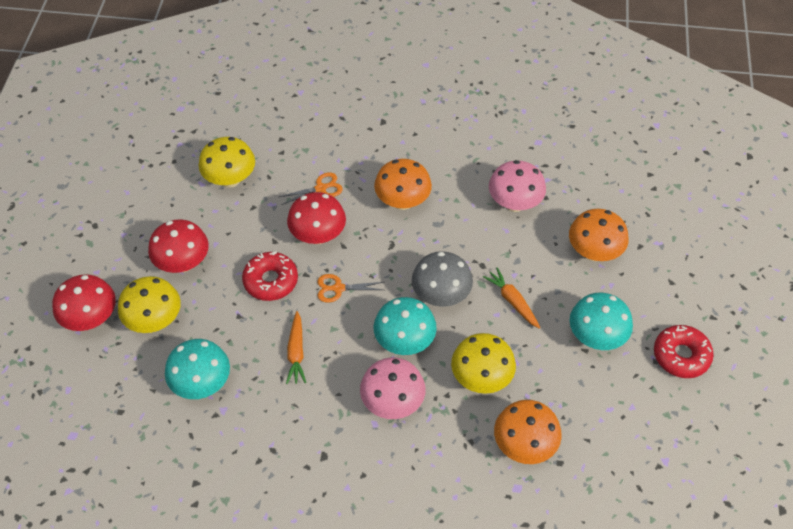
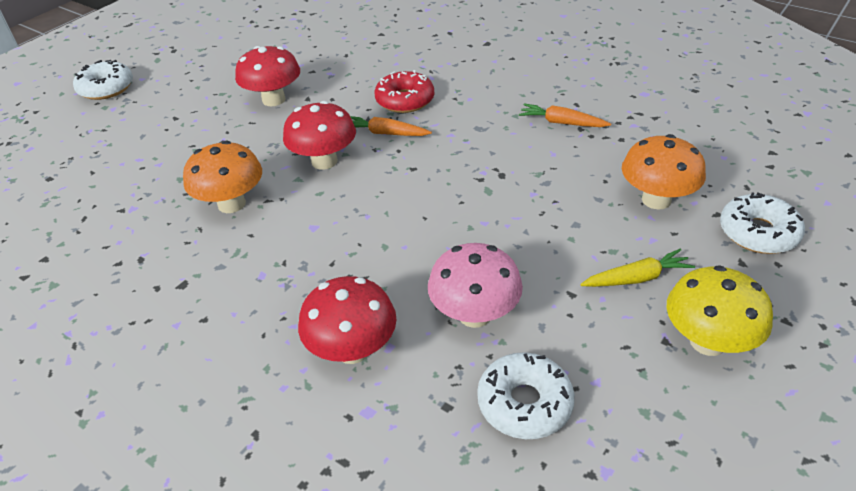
grey mushroom: 1 -> 0
orange mushroom: 3 -> 2
orange scissors: 2 -> 0
pink mushroom: 2 -> 1
red donut: 2 -> 1
turquoise mushroom: 3 -> 0
white donut: 0 -> 3
yellow carrot: 0 -> 1
yellow mushroom: 3 -> 1

